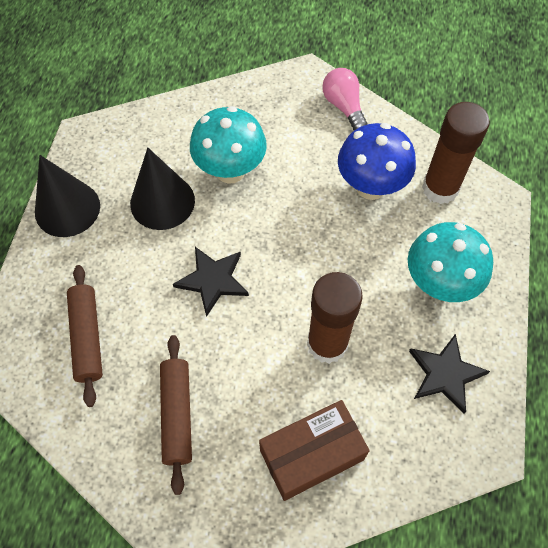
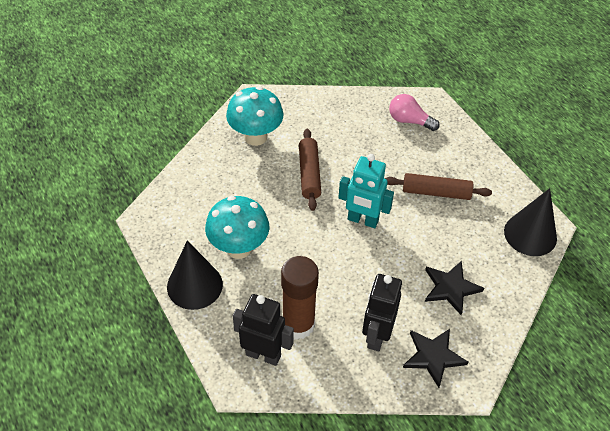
black robot: 0 -> 2
blue mushroom: 1 -> 0
brown box: 1 -> 0
brown glue stick: 2 -> 1
turquoise robot: 0 -> 1

